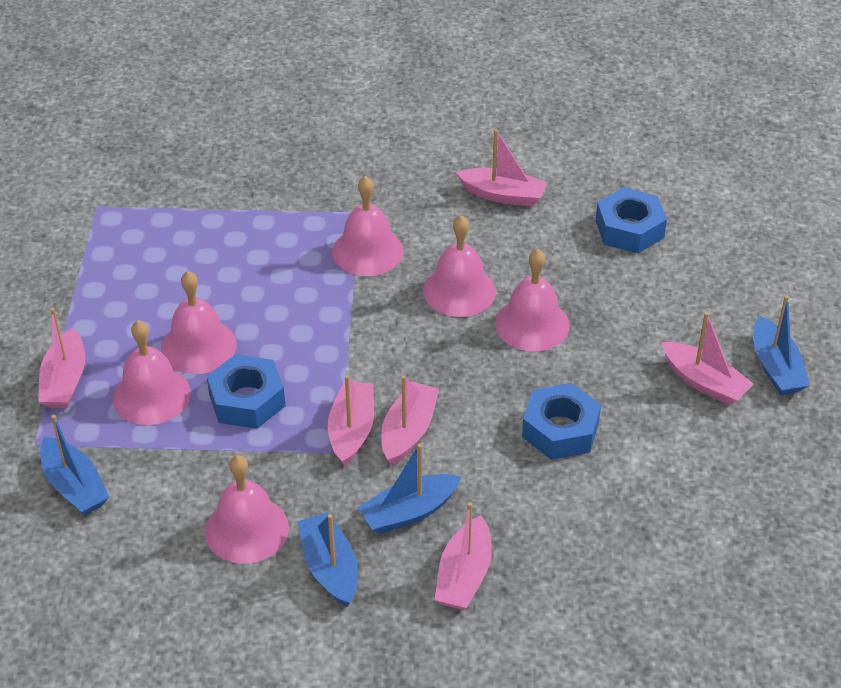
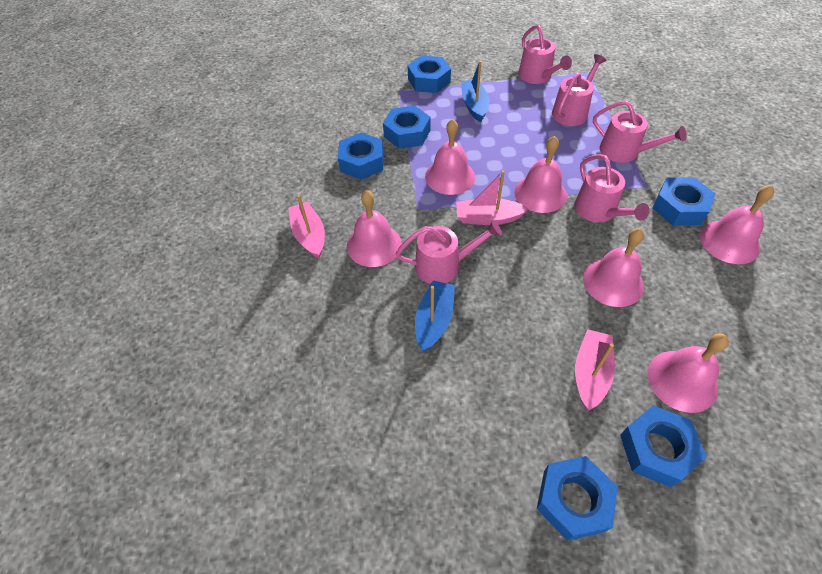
blue boat: 4 -> 2
blue nut: 3 -> 6
pink boat: 6 -> 3
pink watering can: 0 -> 5

